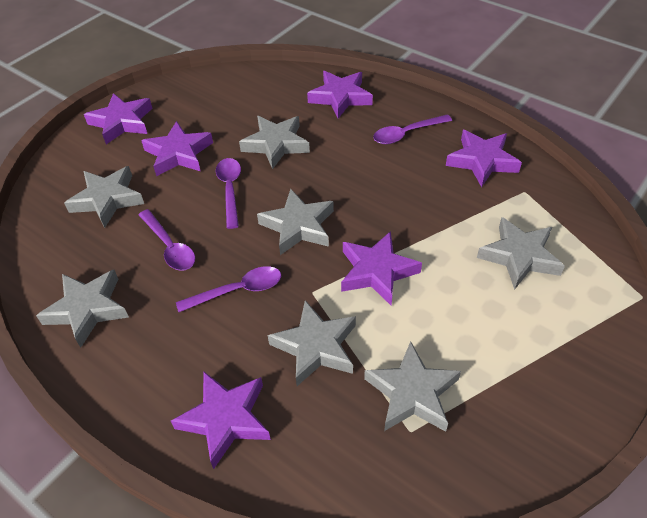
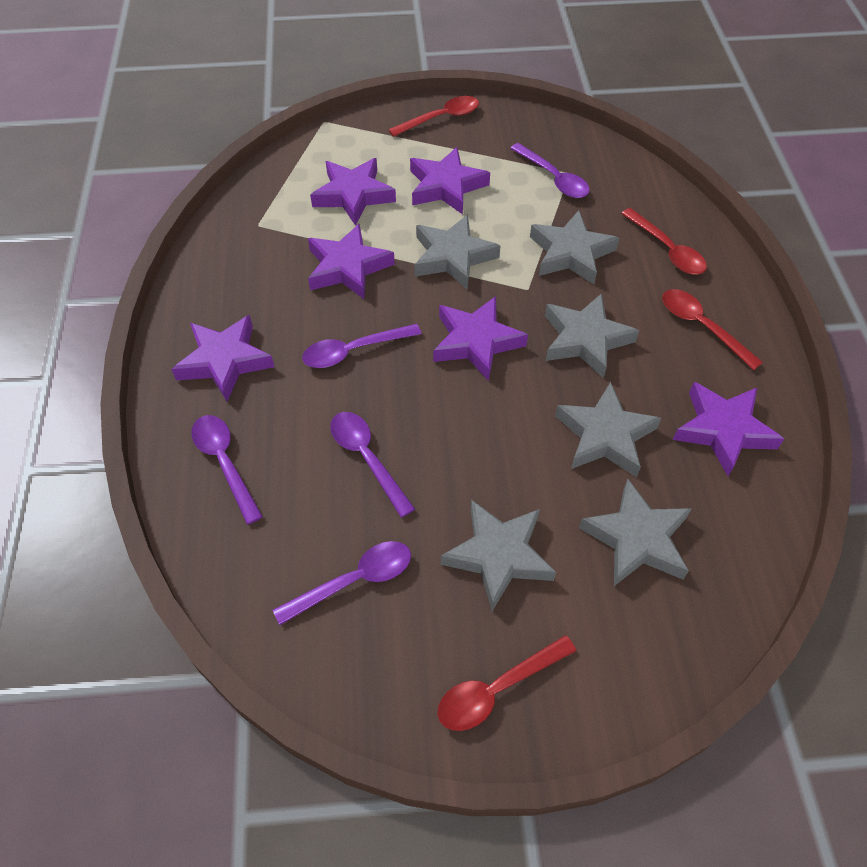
grey star: 7 -> 6
purple spoon: 4 -> 5
red spoon: 0 -> 4

